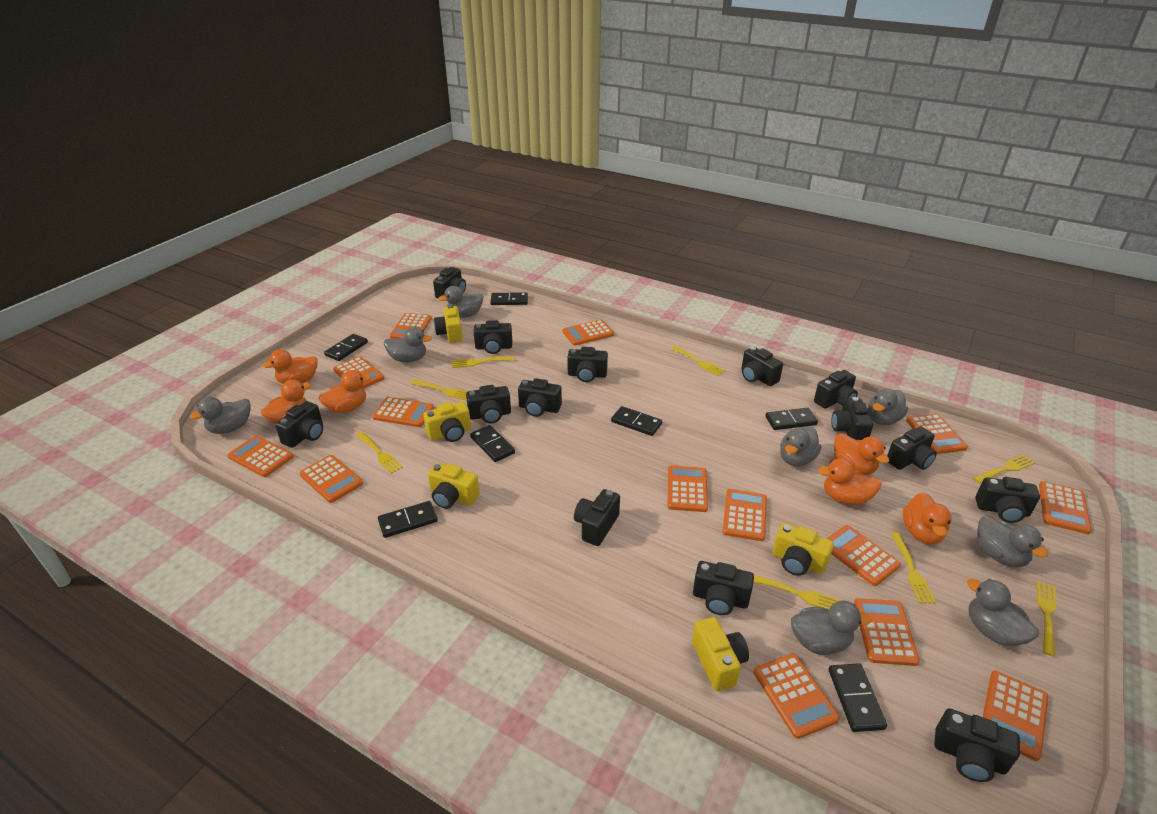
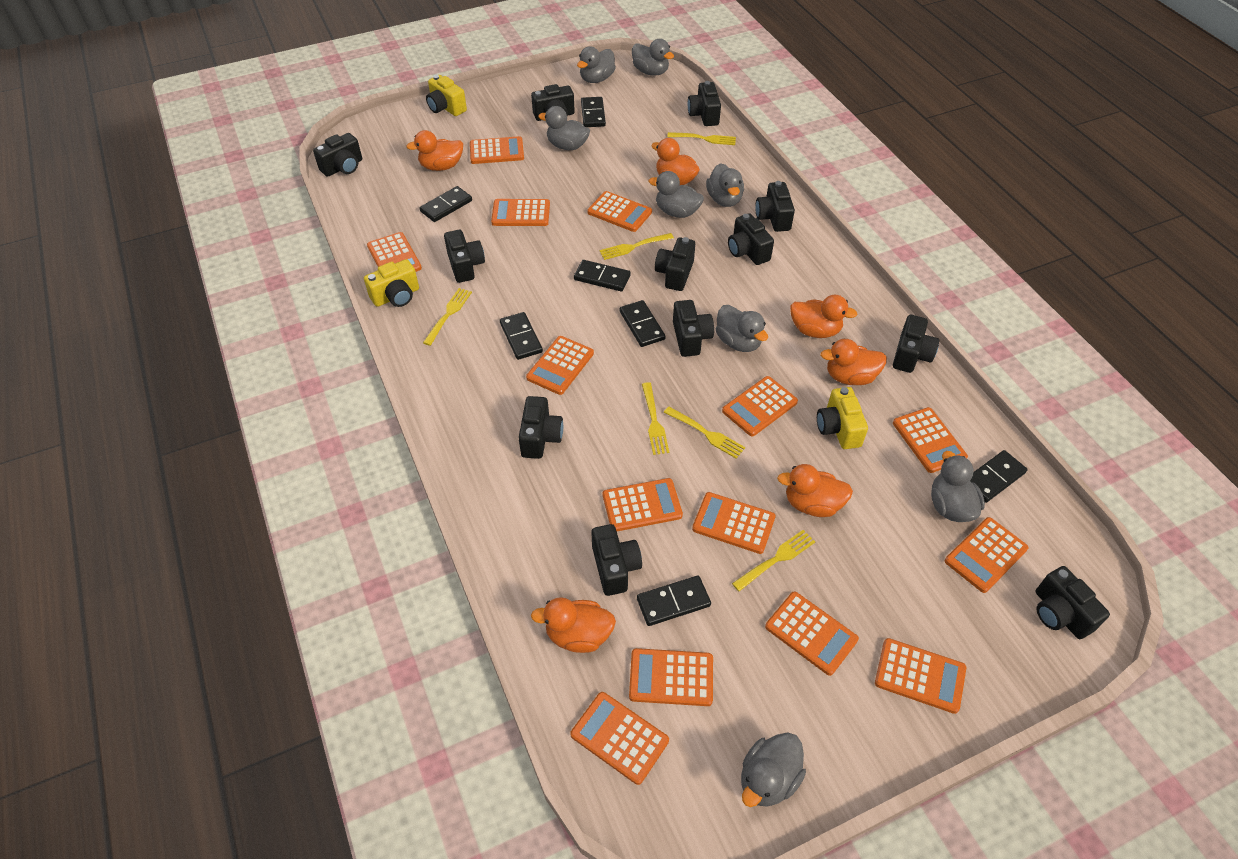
black camera: 14 -> 12
yellow camera: 5 -> 3
yellow fork: 8 -> 6

